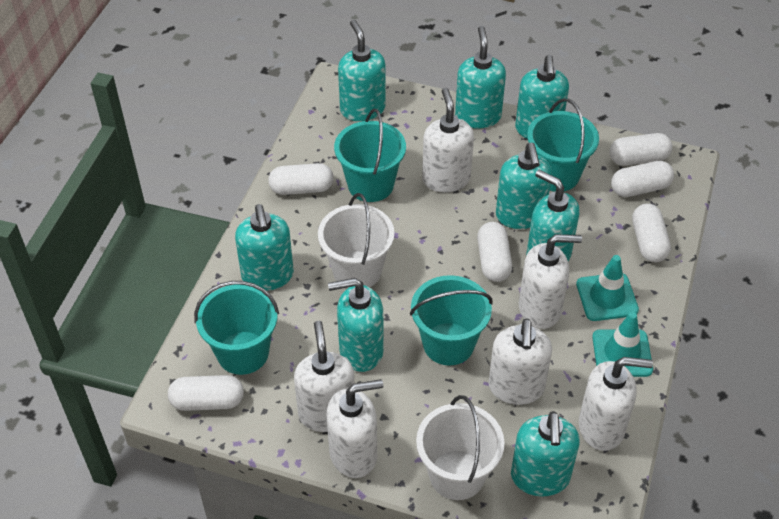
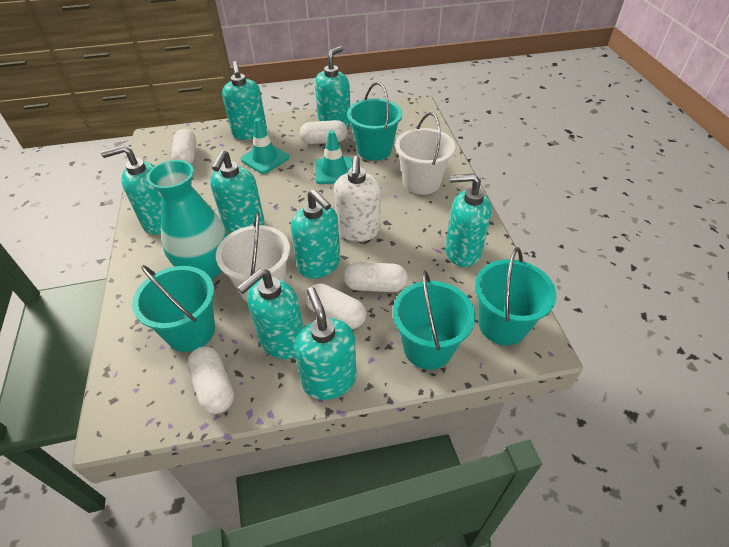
turquoise vase: 0 -> 1
white capsule: 6 -> 5
white soap dispenser: 6 -> 1

